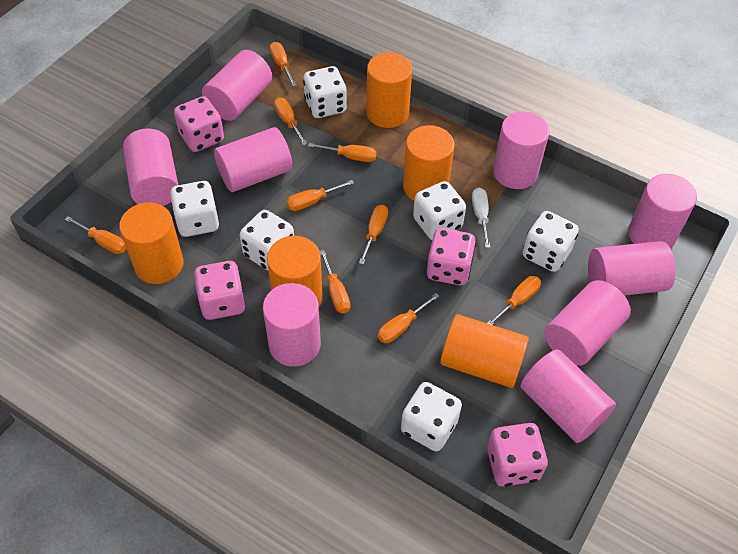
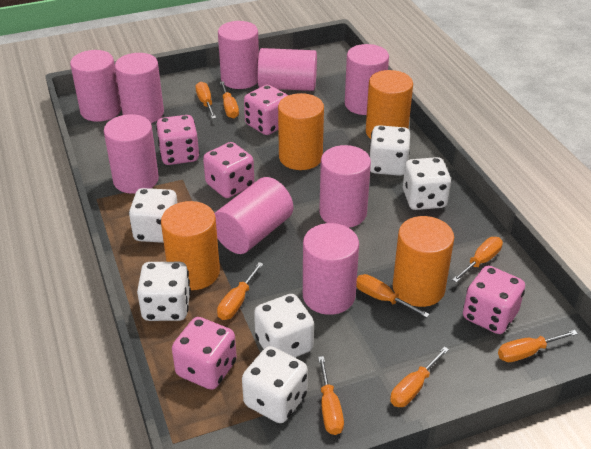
orange cylinder: 5 -> 4
orange screwdriver: 9 -> 8
pink dice: 4 -> 5
white screwdriver: 1 -> 0

